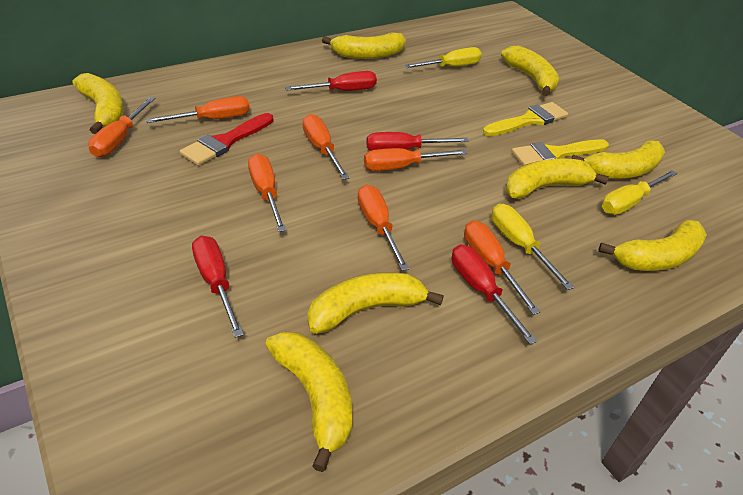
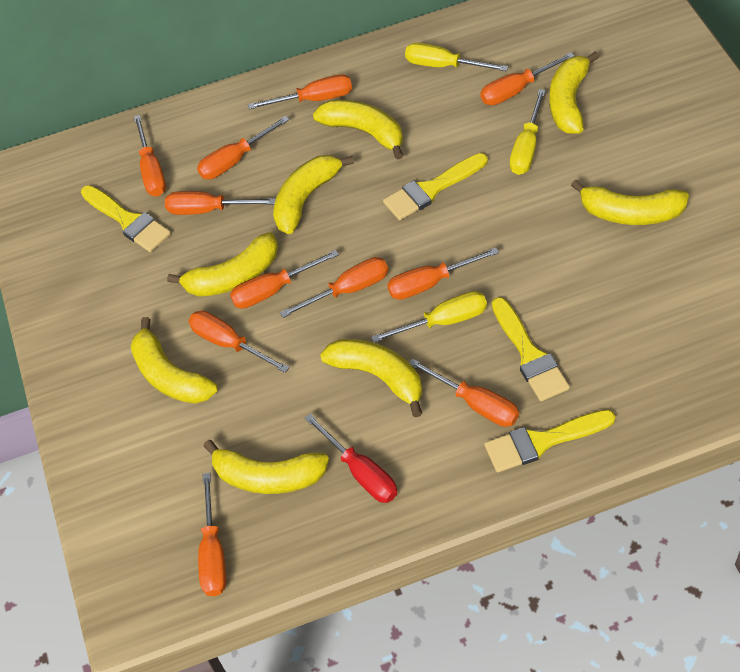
orange screwdriver: 7 -> 11
red brush: 1 -> 0
red screwdriver: 4 -> 1
yellow brush: 2 -> 4

